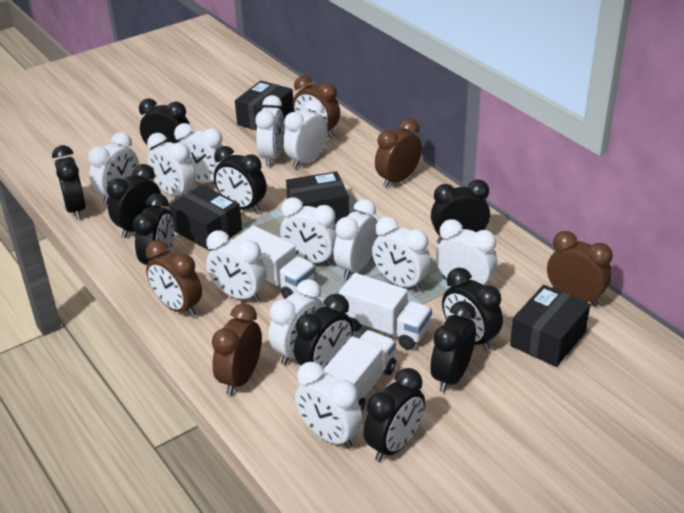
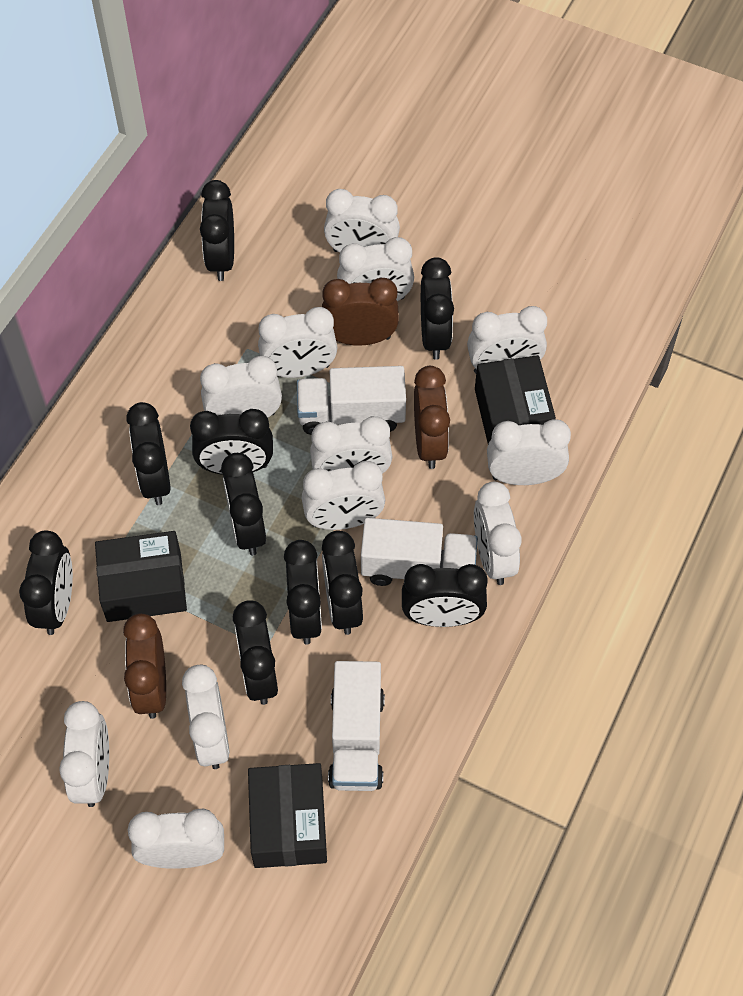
black box: 4 -> 3
brown clock: 5 -> 3

